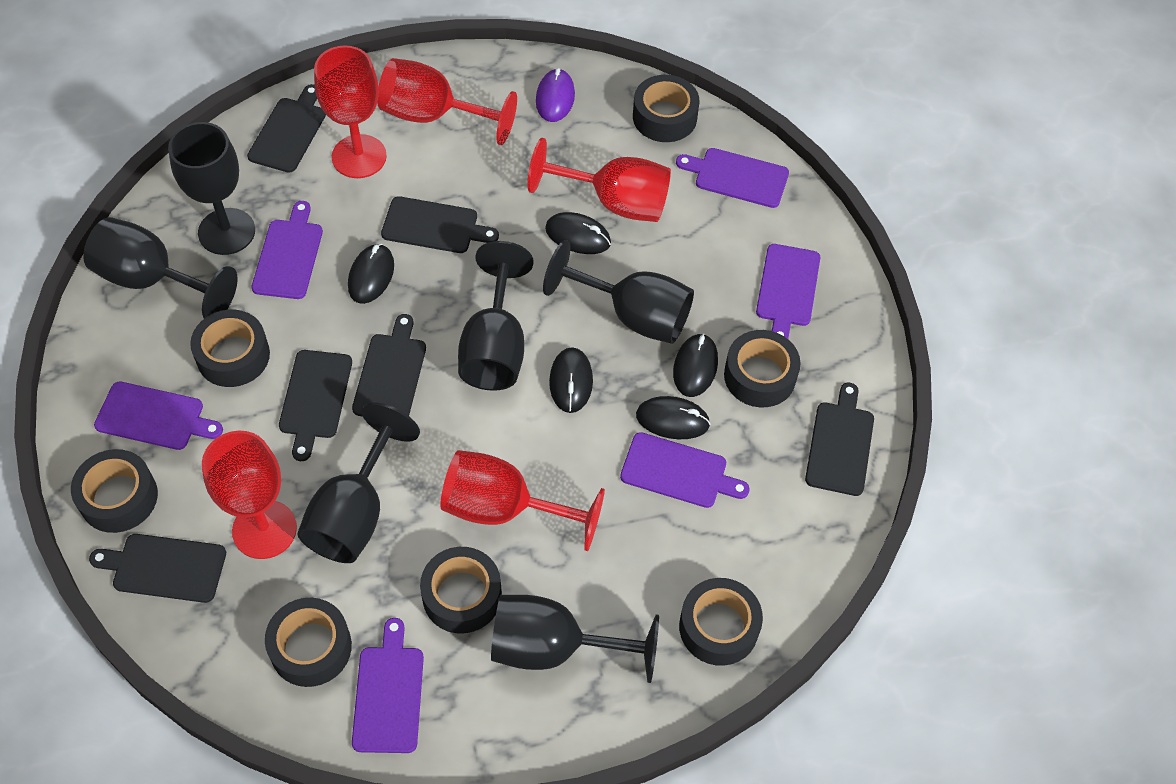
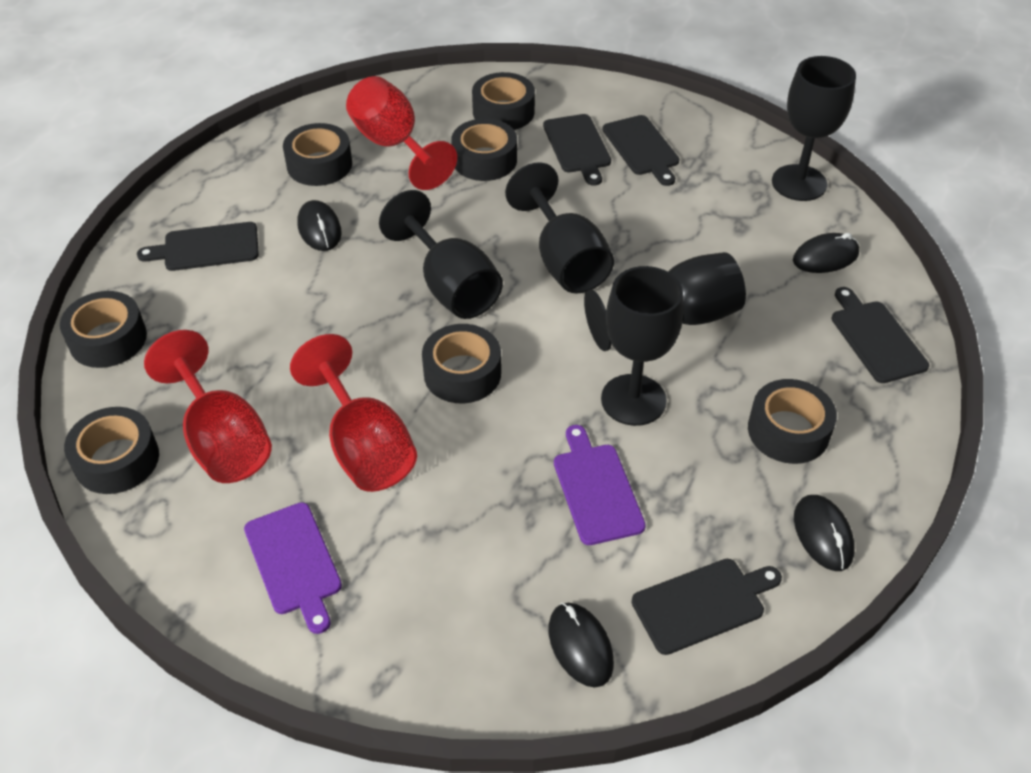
black cutting board: 6 -> 5
black goblet: 6 -> 5
black mouse: 5 -> 4
purple cutting board: 6 -> 2
purple mouse: 1 -> 0
red goblet: 5 -> 3

